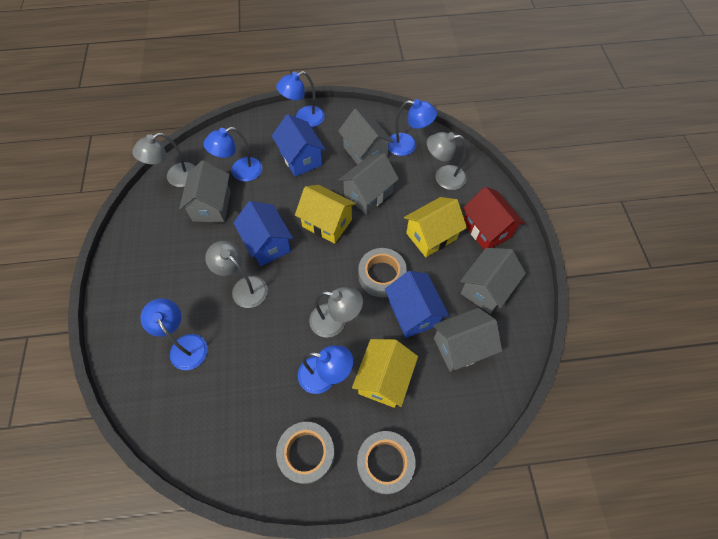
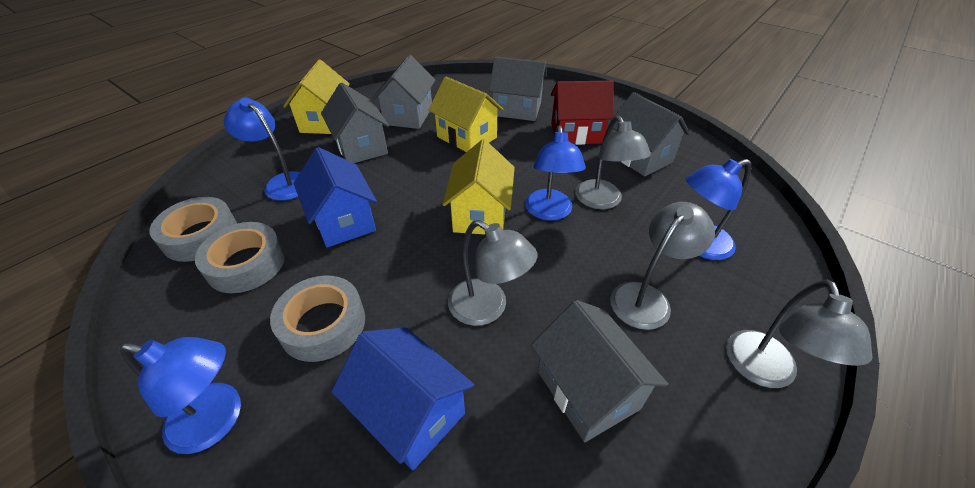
blue house: 3 -> 2
blue lamp: 5 -> 4

